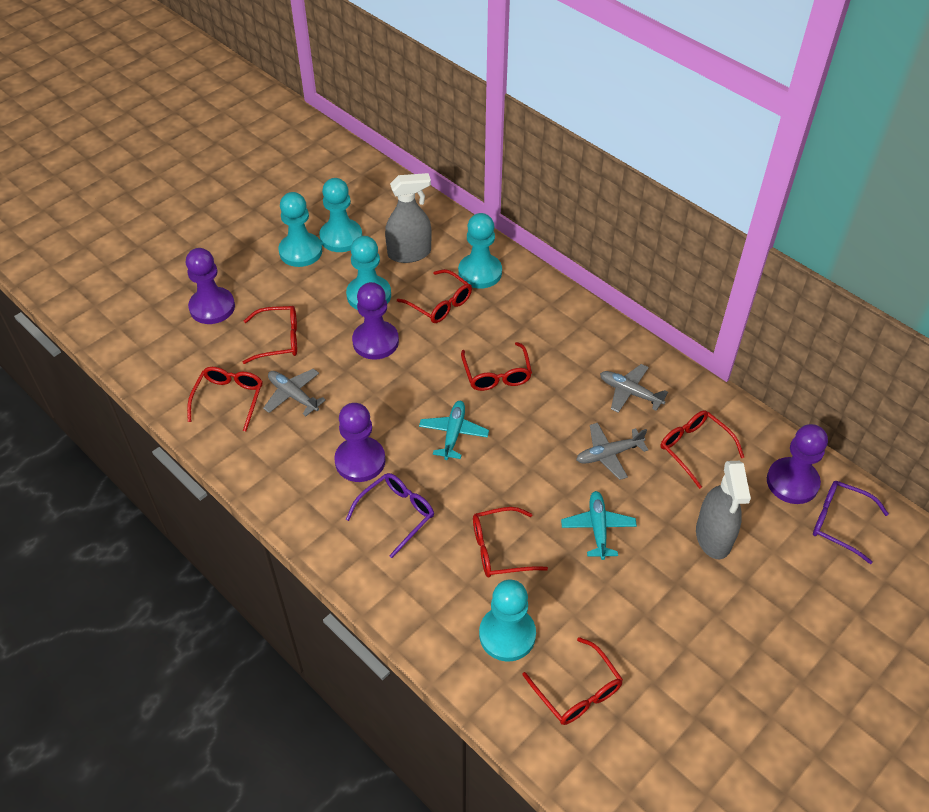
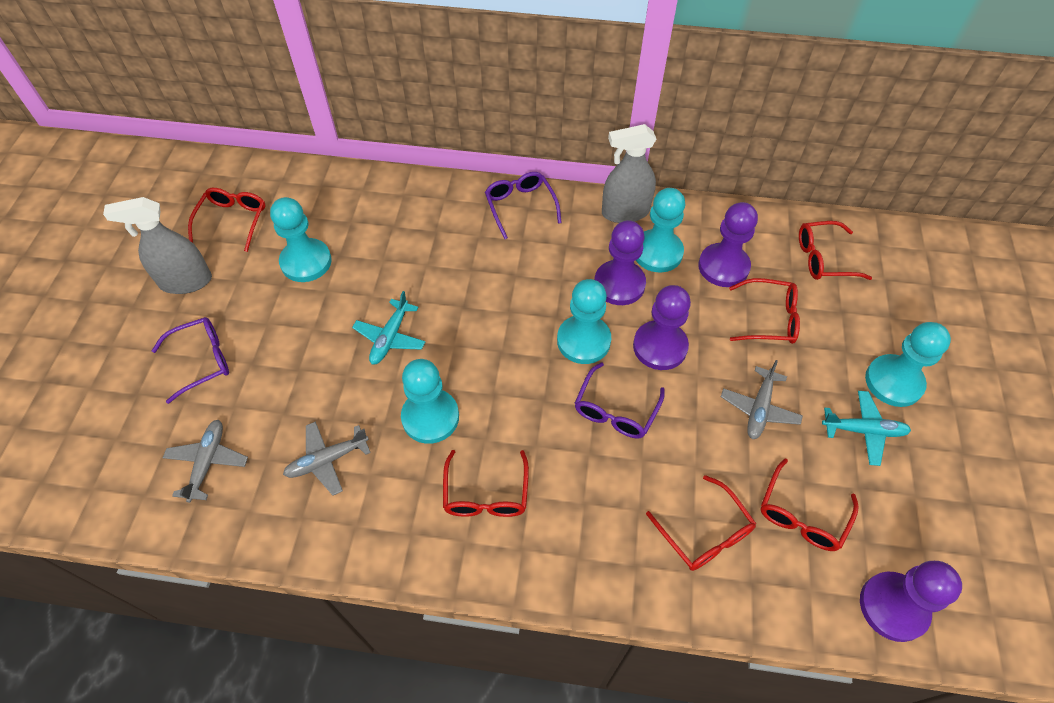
purple glasses: 2 -> 3
red glasses: 7 -> 6

